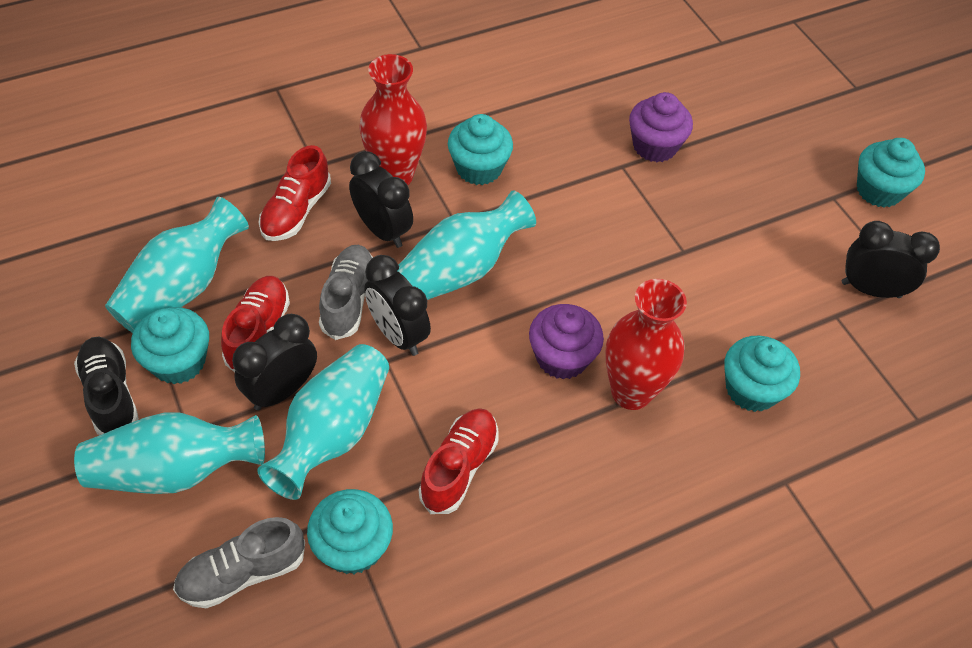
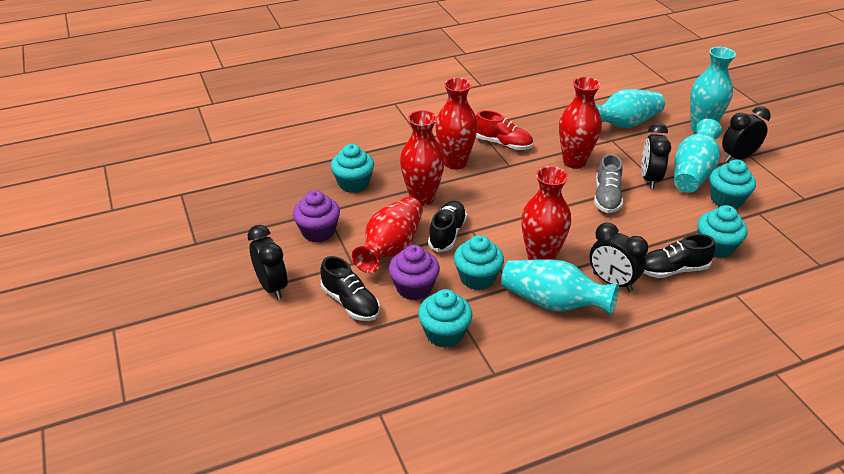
black shoe: 1 -> 3
grey shoe: 2 -> 1
red shoe: 3 -> 1
red vase: 2 -> 5

